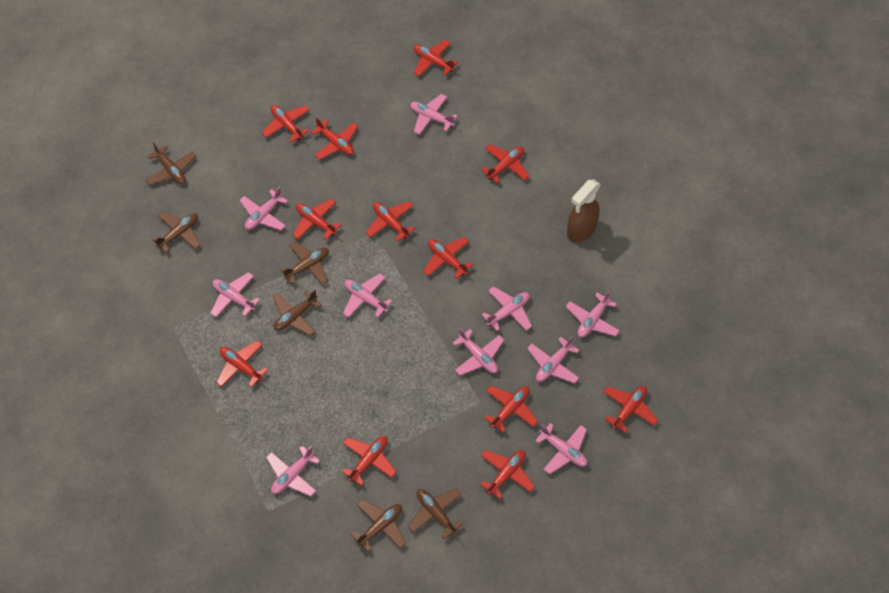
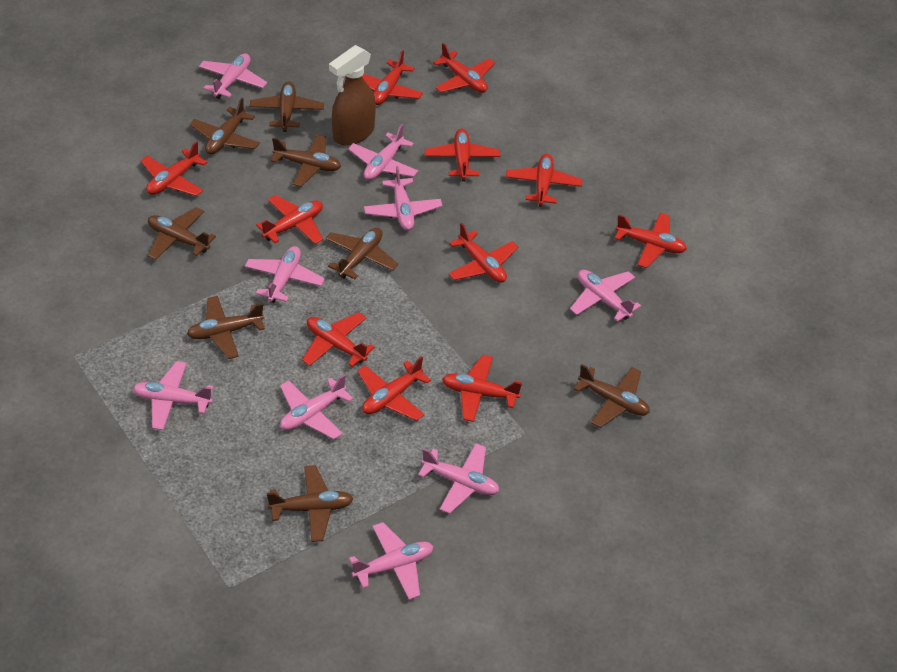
brown plane: 6 -> 8
pink plane: 10 -> 9
red plane: 12 -> 11

